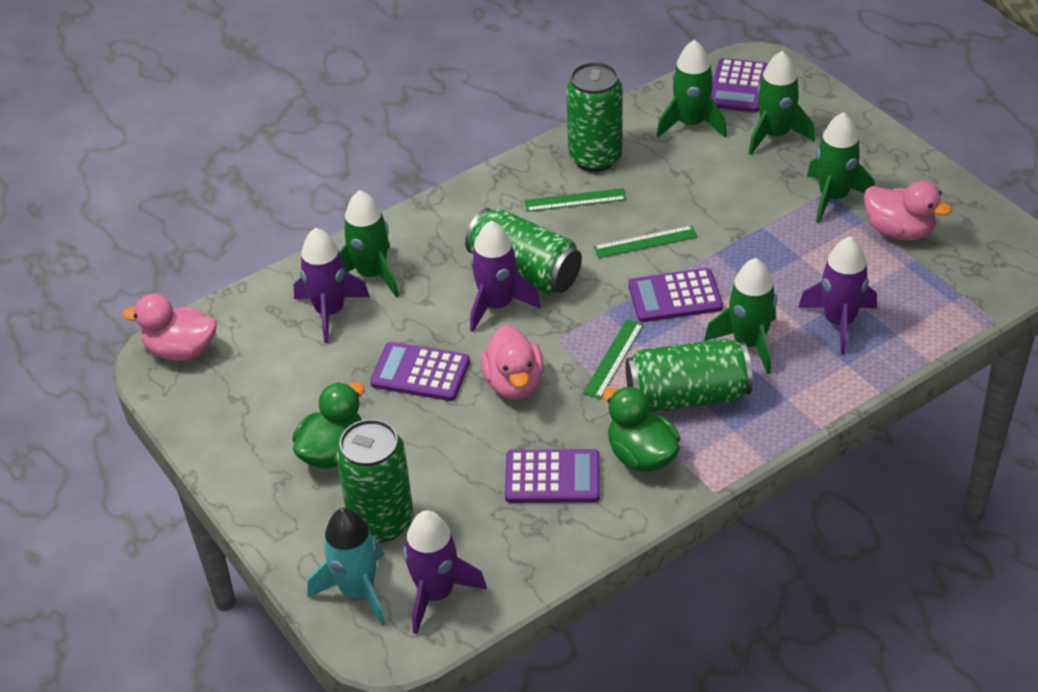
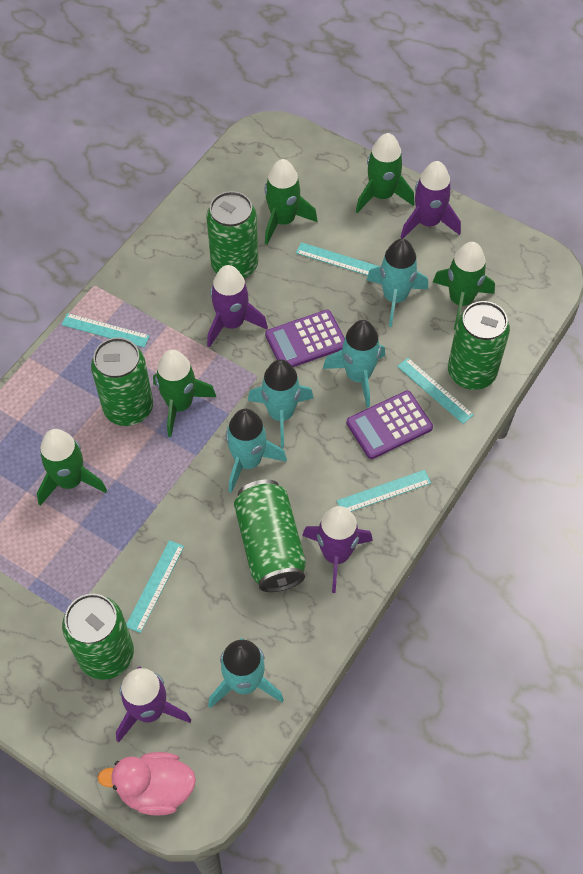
green can: 4 -> 5
green duck: 2 -> 0
green ruler: 3 -> 0
pink duck: 3 -> 1
purple calculator: 4 -> 2
turquoise rocket: 1 -> 5
turquoise ruler: 0 -> 5

